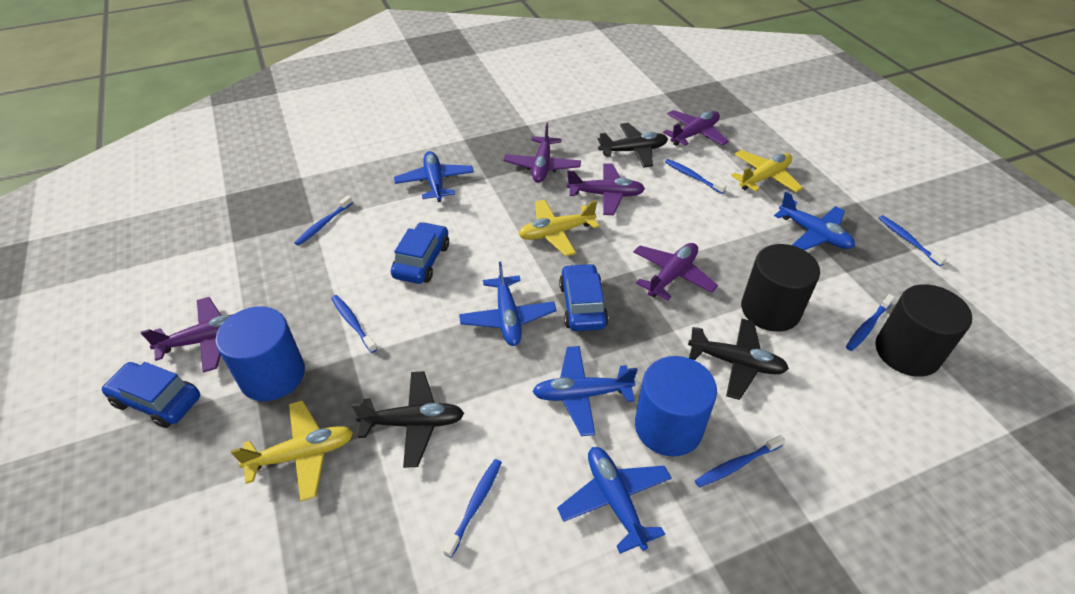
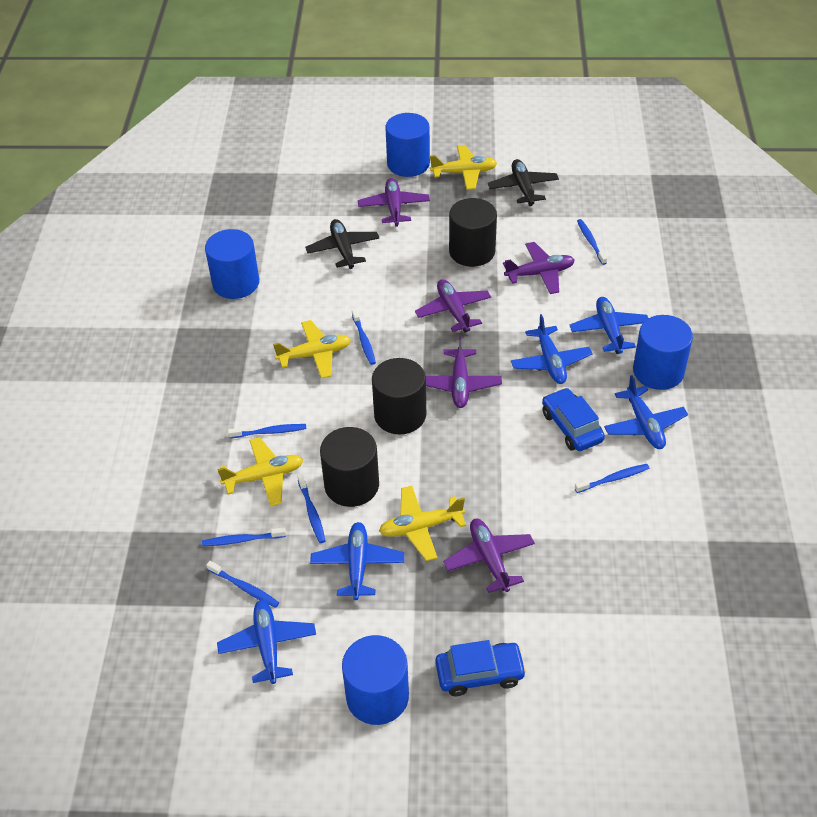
black cylinder: 2 -> 3
black plane: 3 -> 2
blue car: 3 -> 2
blue cylinder: 2 -> 4
yellow plane: 3 -> 4

